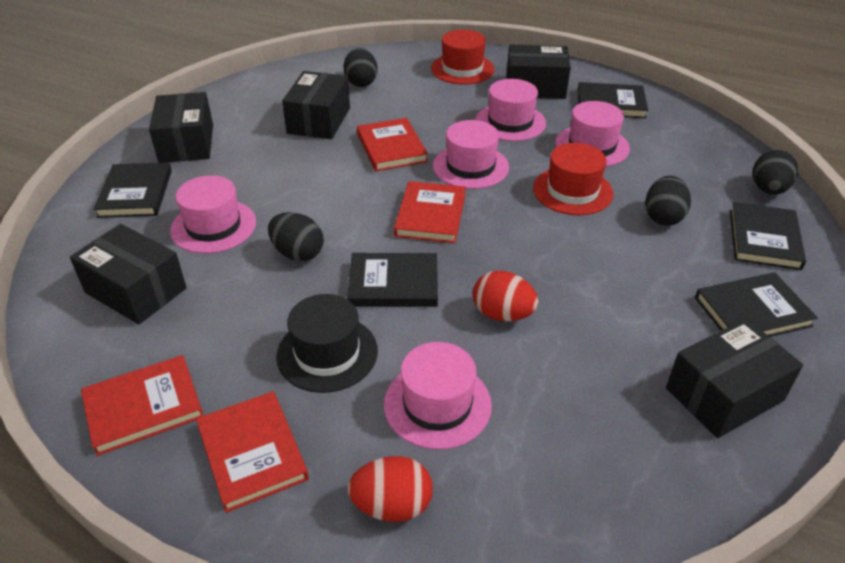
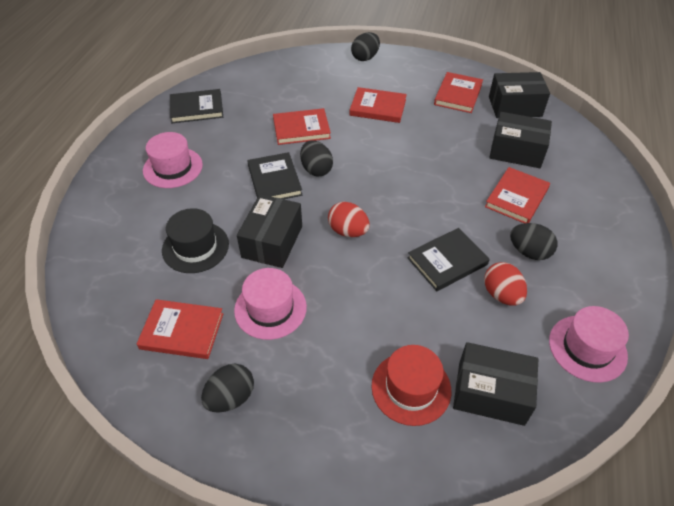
black book: 5 -> 3
black box: 5 -> 4
pink hat: 5 -> 3
red book: 4 -> 5
red hat: 2 -> 1

